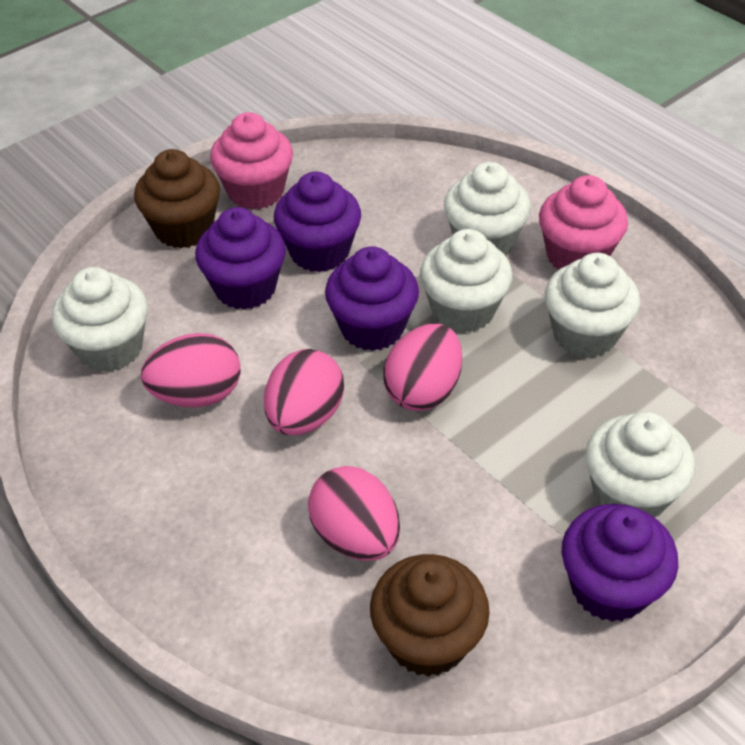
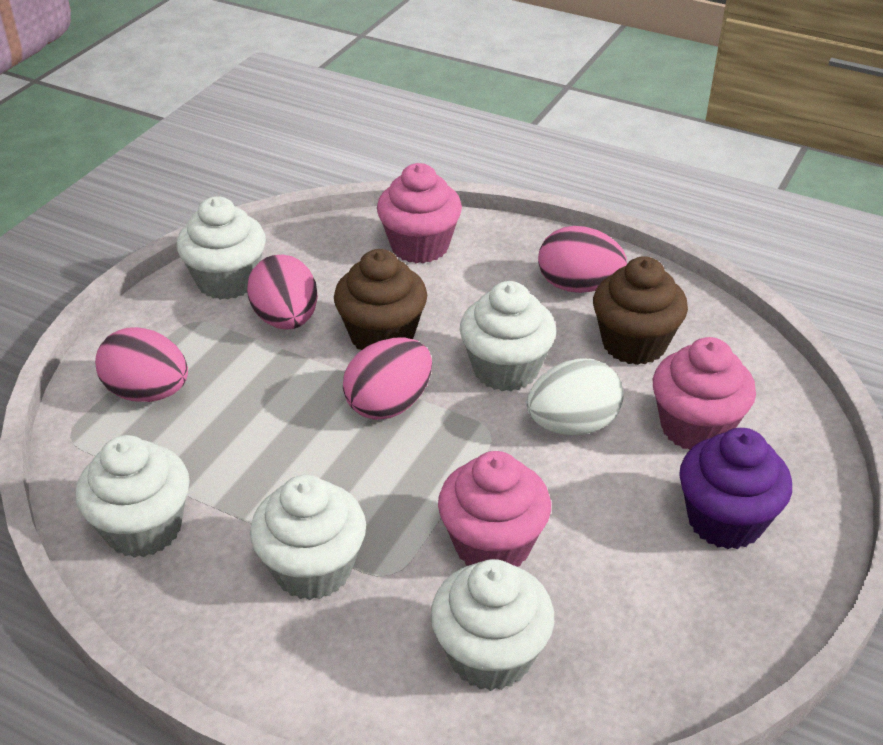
pink cupcake: 2 -> 3
purple cupcake: 4 -> 1
white egg: 0 -> 1

